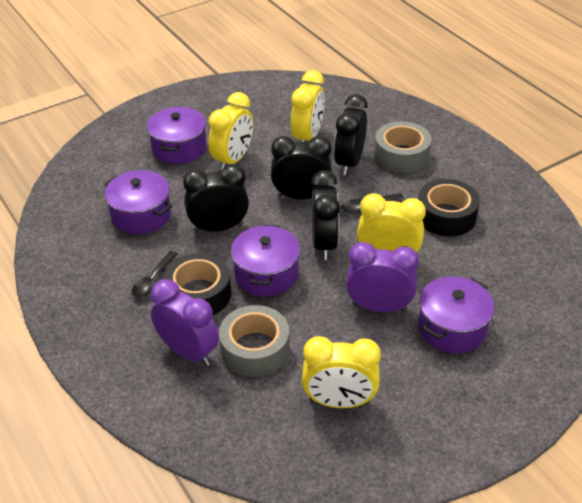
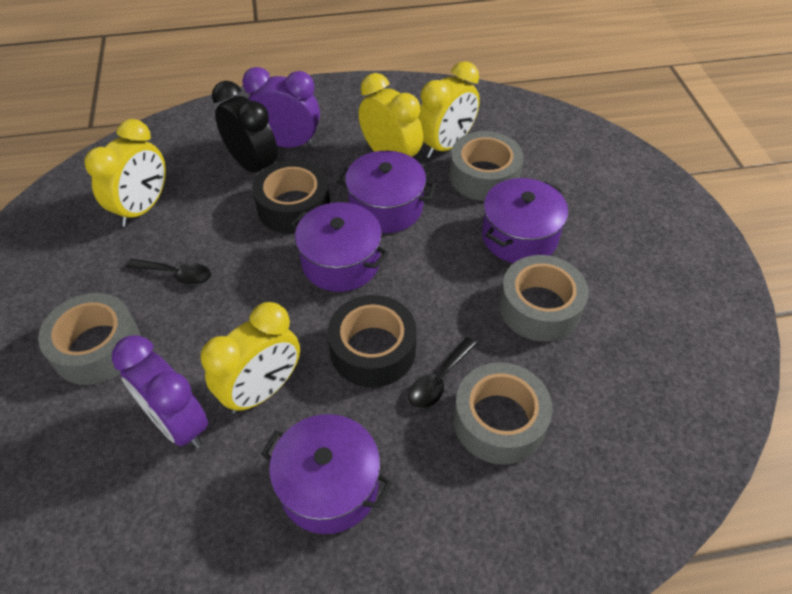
black clock: 4 -> 1
grey tape: 2 -> 4

